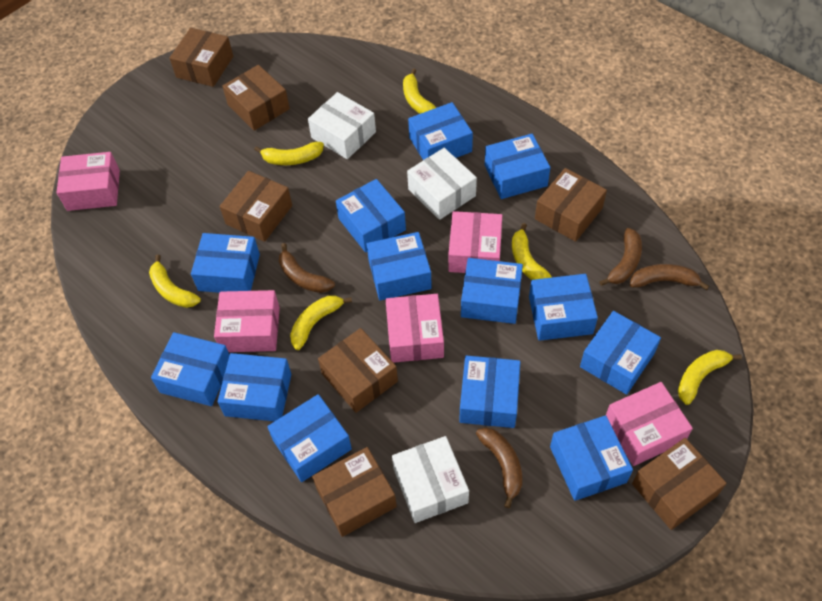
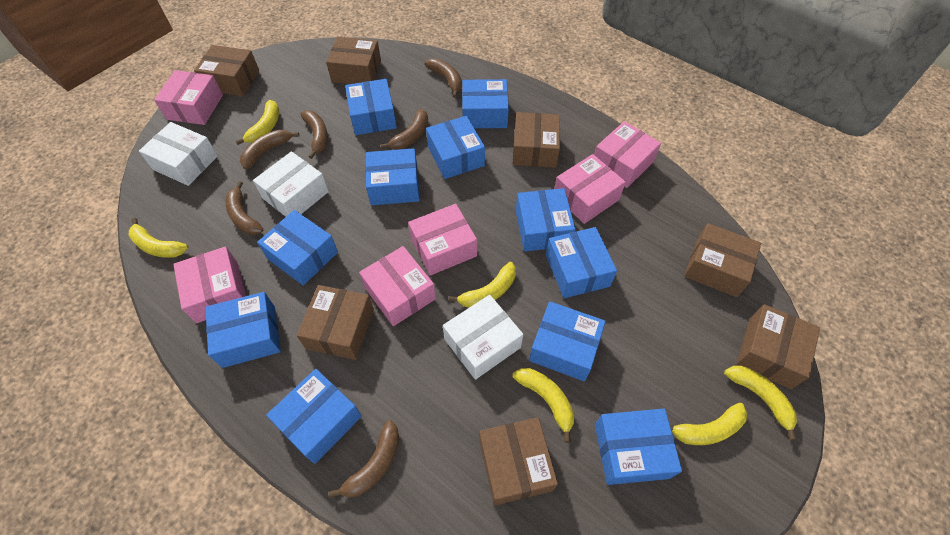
blue box: 13 -> 11
brown banana: 4 -> 6
pink box: 5 -> 6

